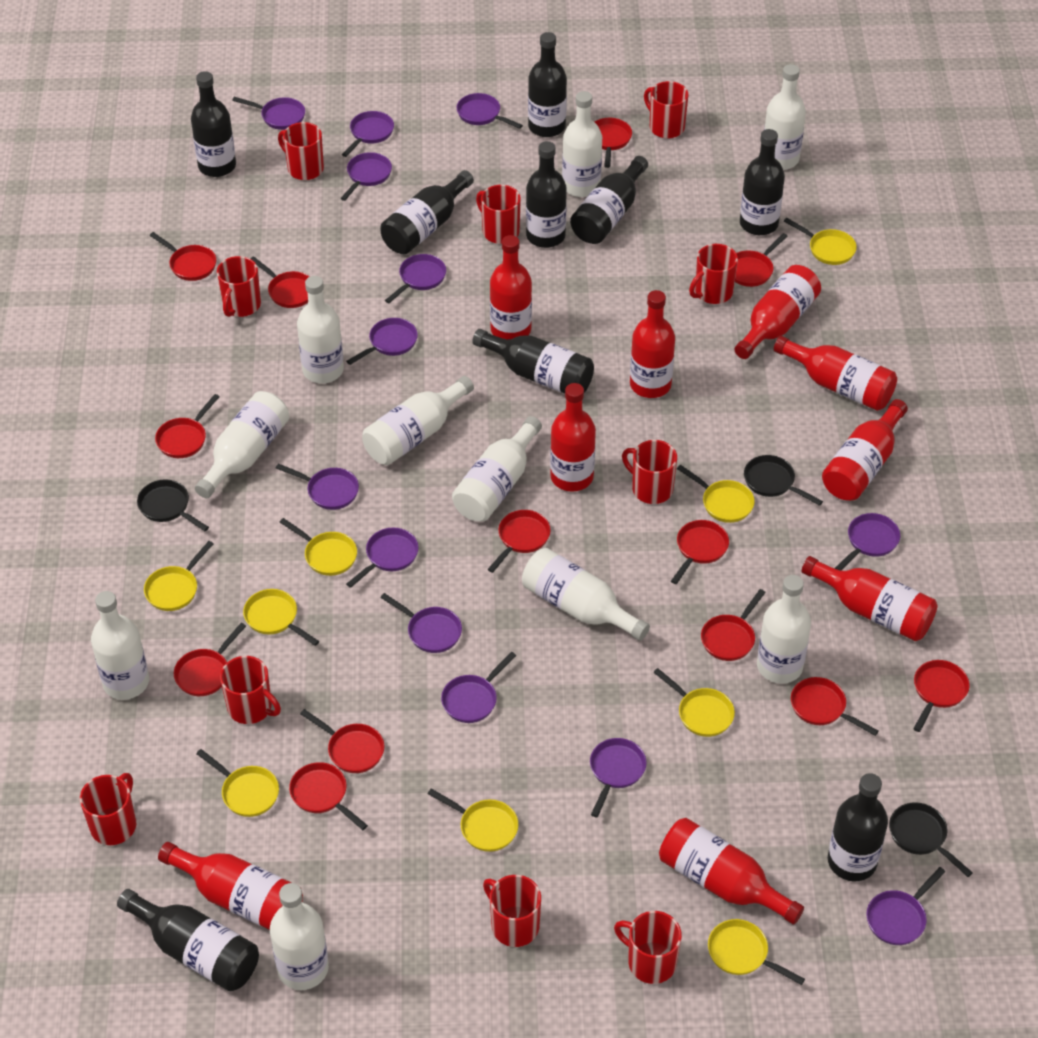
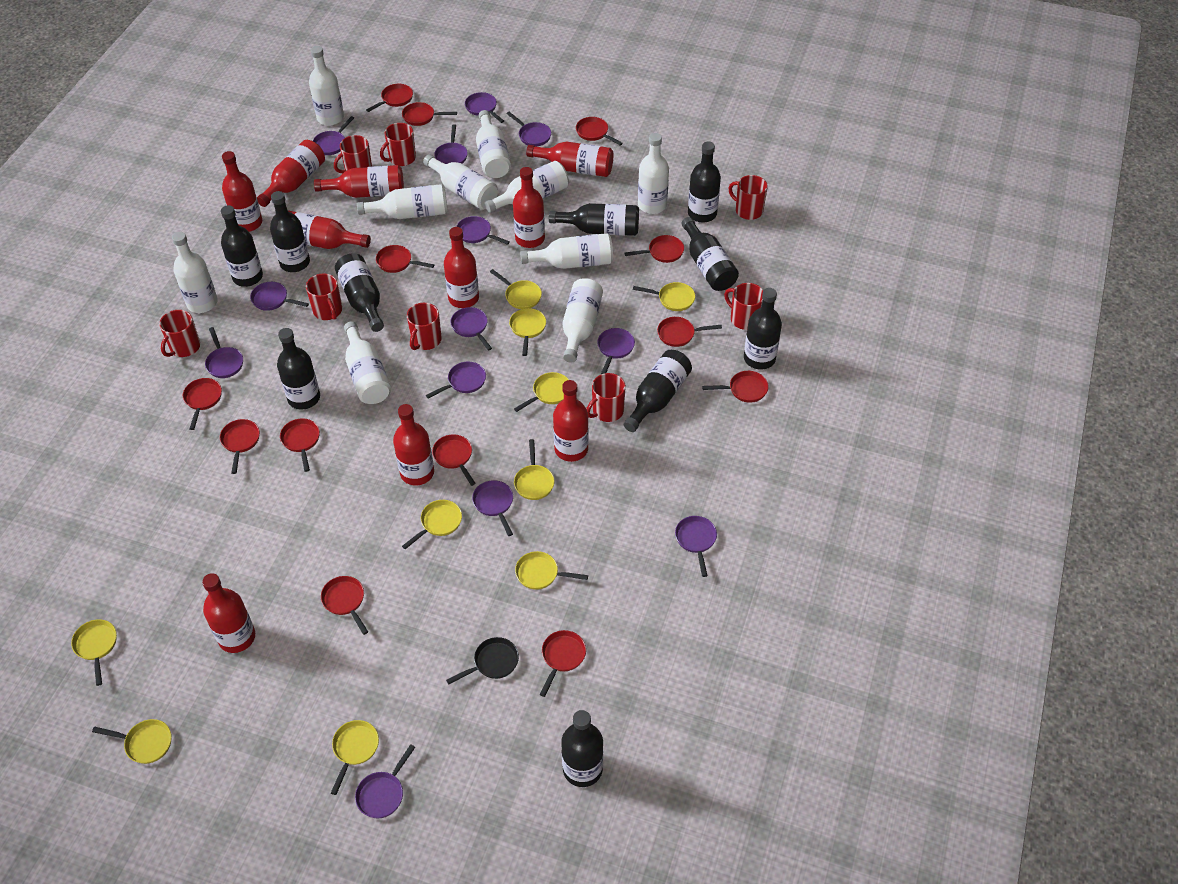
black bottle: 9 -> 10
black pan: 3 -> 1
red bottle: 9 -> 10
red mug: 10 -> 8
yellow pan: 9 -> 10

